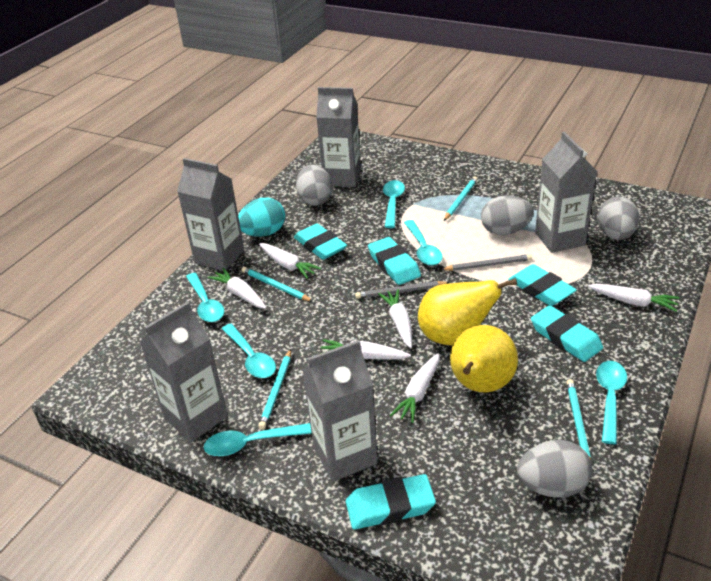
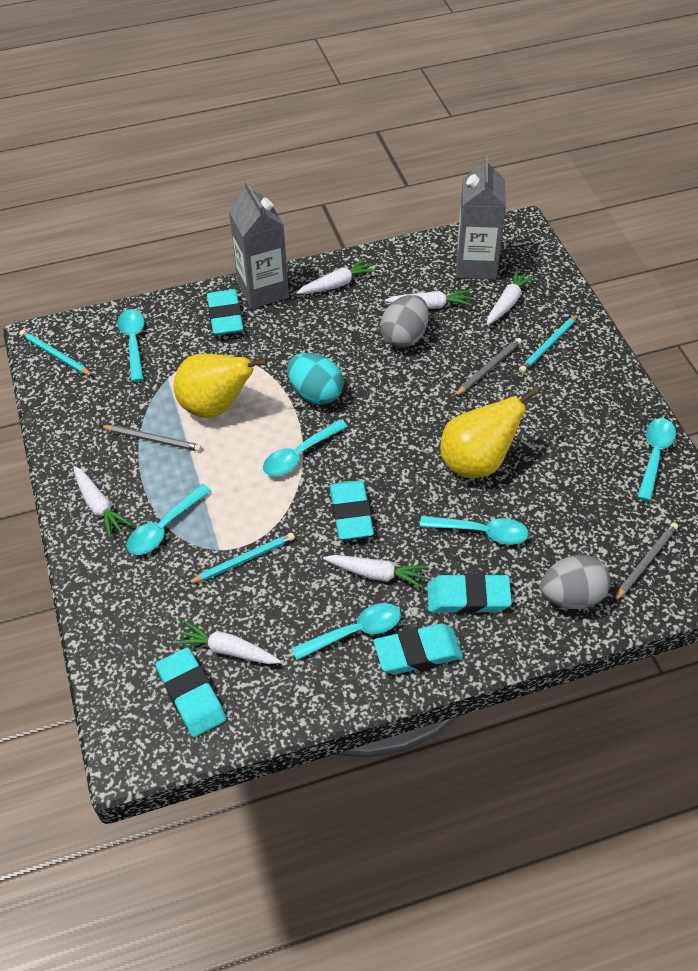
grey carton: 5 -> 2
grey egg: 4 -> 2
grey pencil: 2 -> 3
turquoise pencil: 4 -> 3

